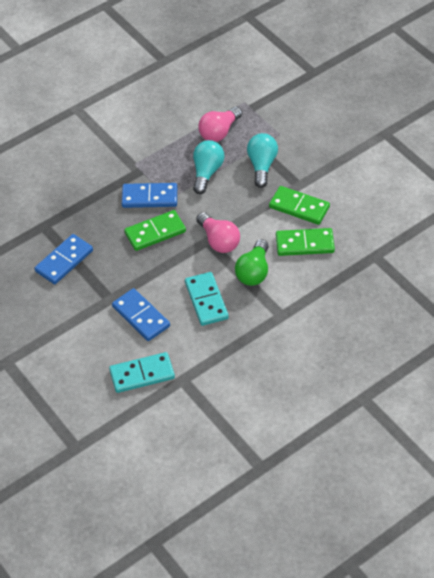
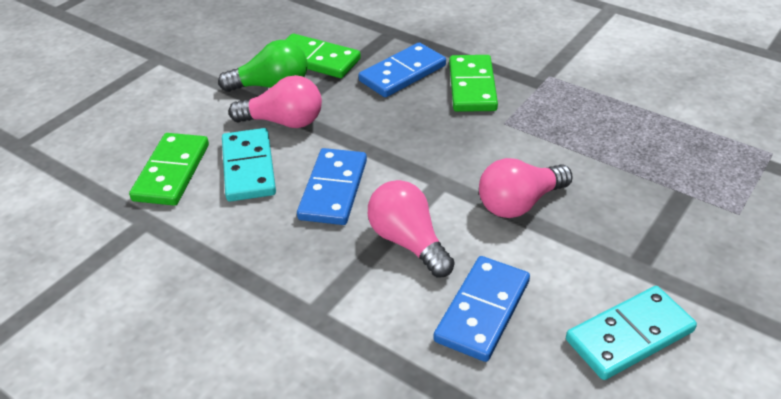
pink light bulb: 2 -> 3
turquoise light bulb: 2 -> 0

